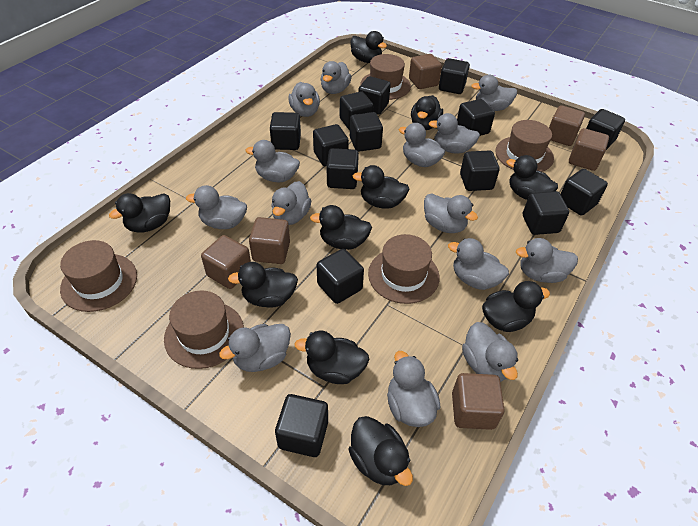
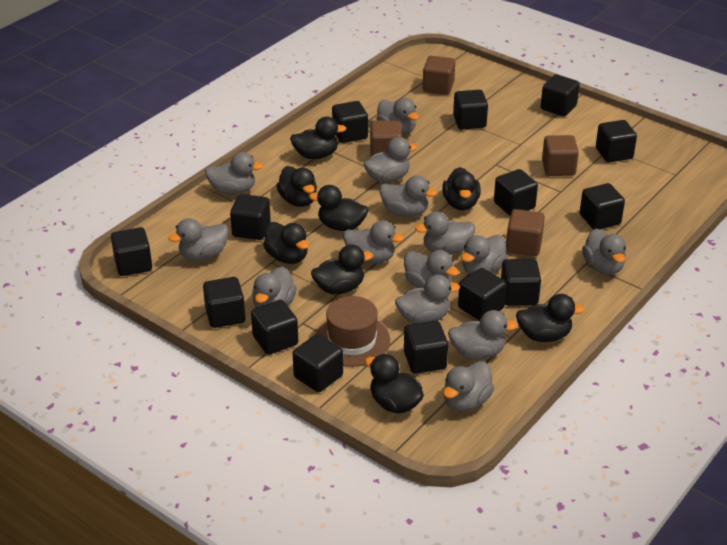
black duck: 10 -> 8
brown cube: 6 -> 4
brown hat: 5 -> 1

